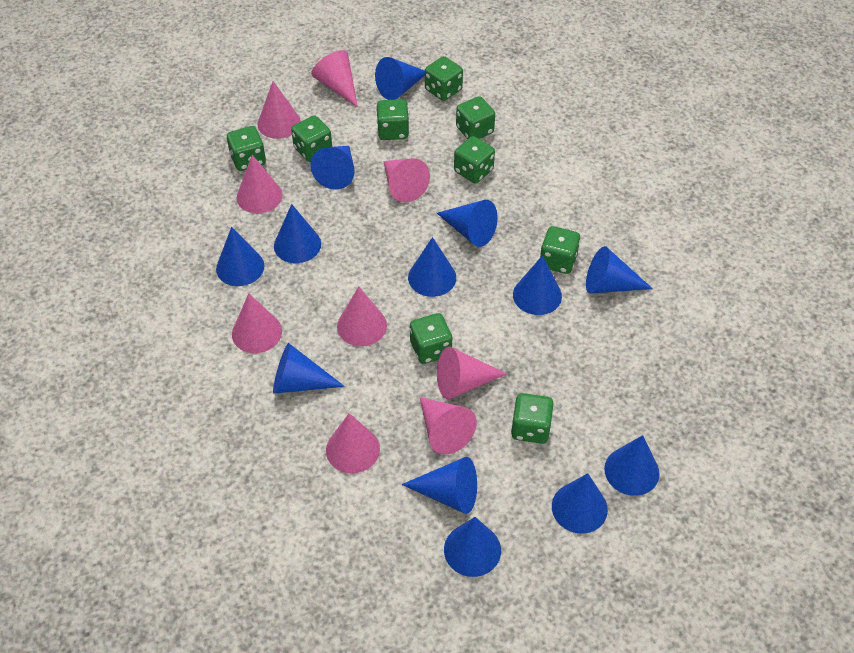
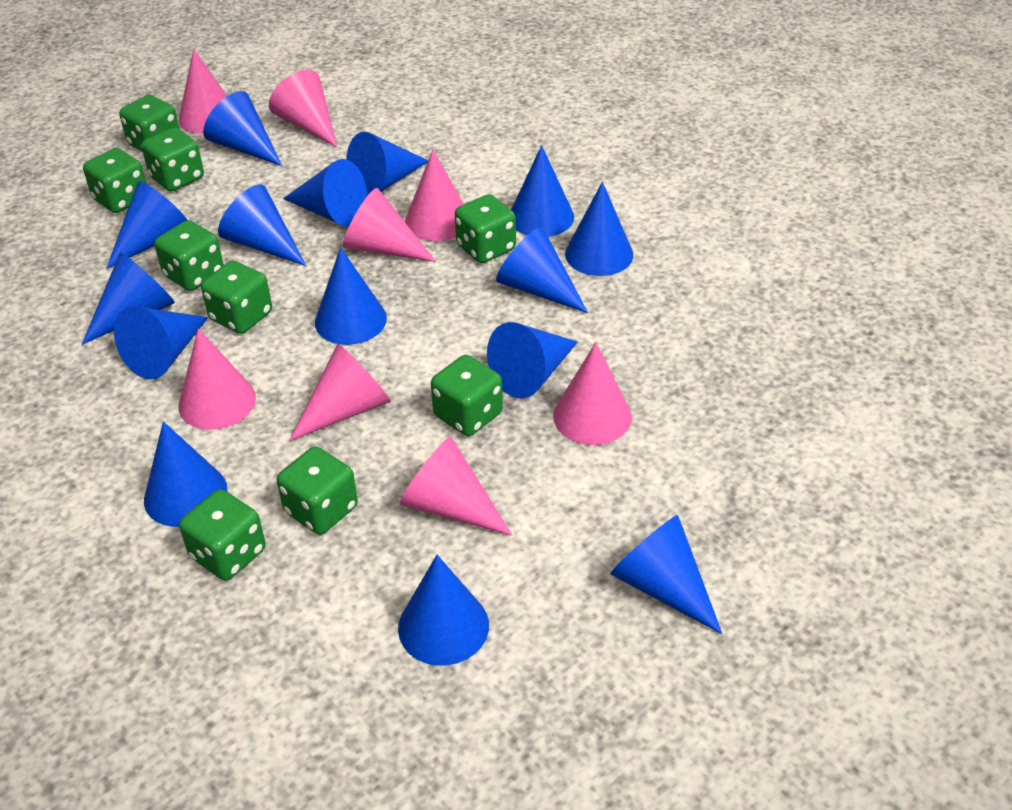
blue cone: 13 -> 15
pink cone: 9 -> 8

